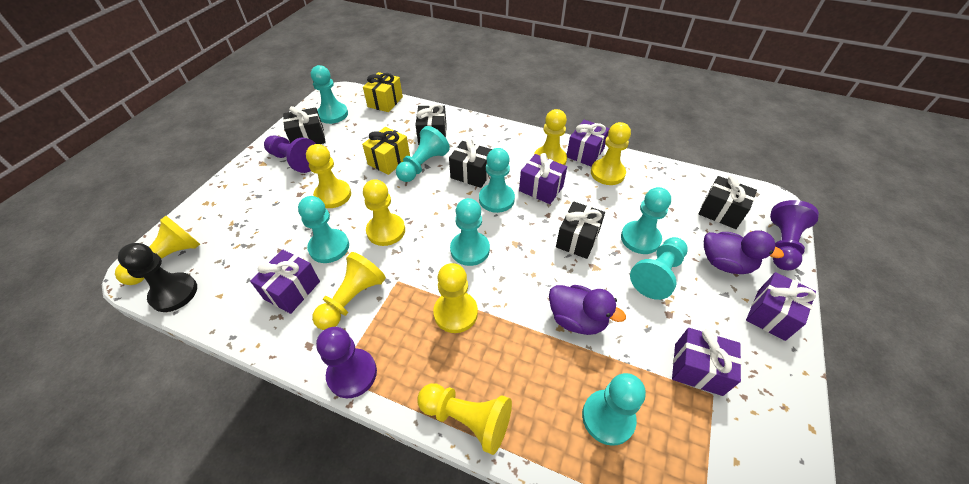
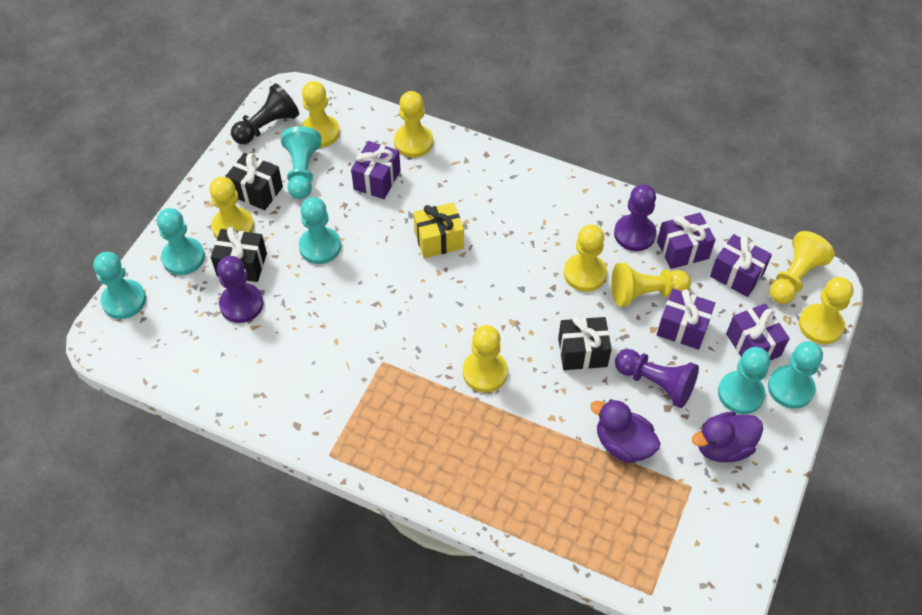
black gift: 5 -> 3
turquoise pawn: 8 -> 6
yellow gift: 2 -> 1

